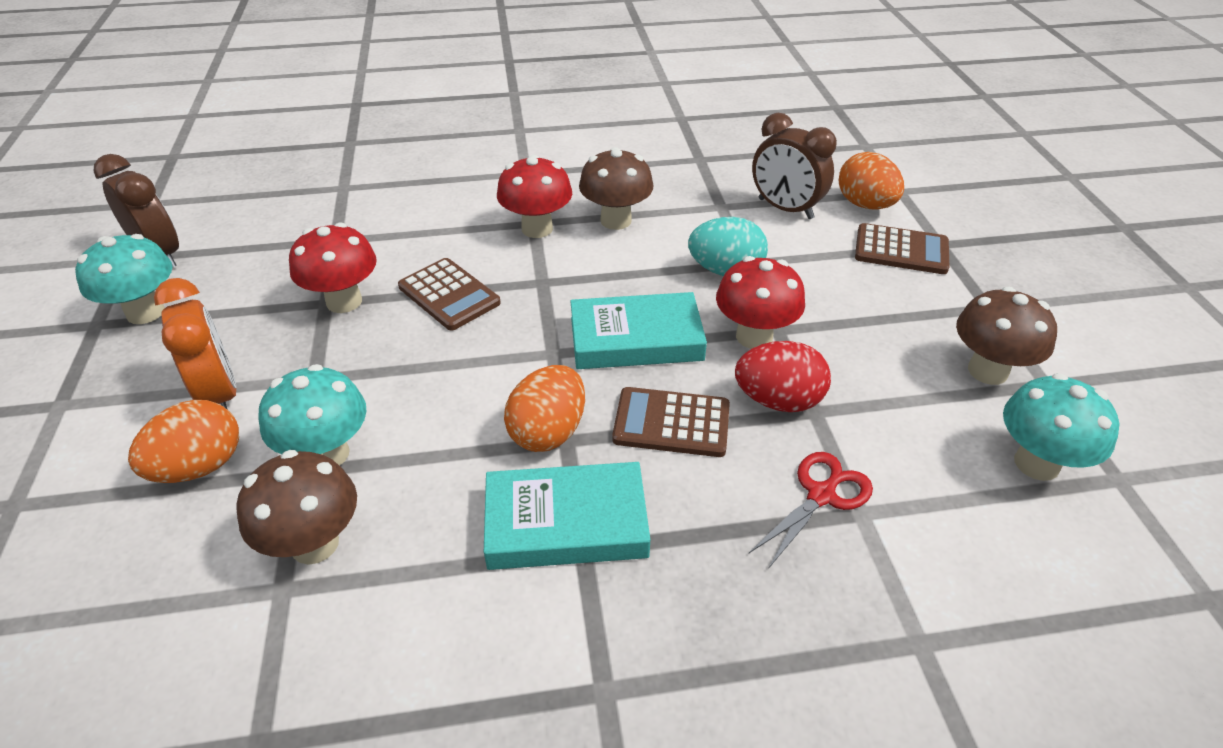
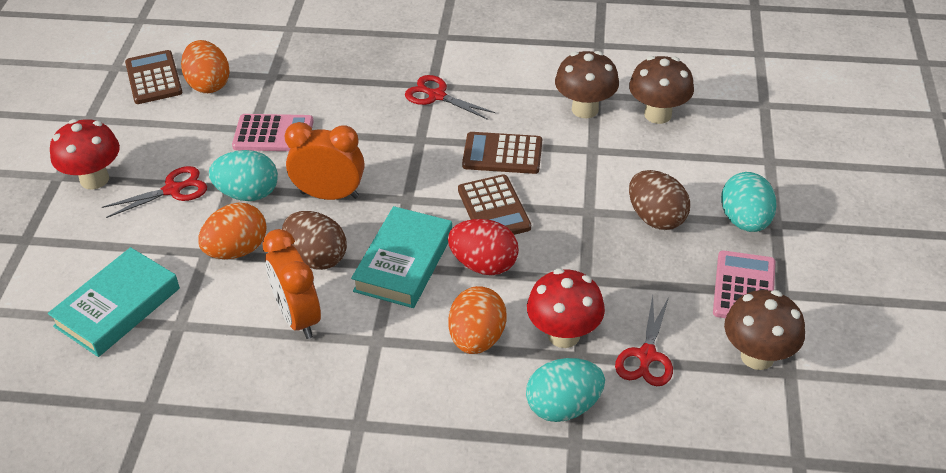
brown clock: 2 -> 0
brown egg: 0 -> 2
orange clock: 1 -> 2
pink calculator: 0 -> 2
red mushroom: 3 -> 2
red scissors: 1 -> 3
turquoise egg: 1 -> 3
turquoise mushroom: 3 -> 0

